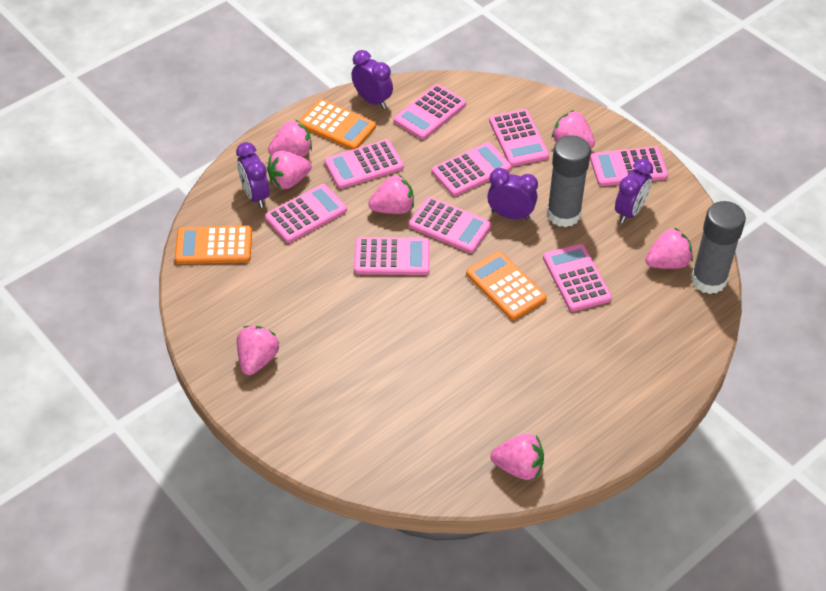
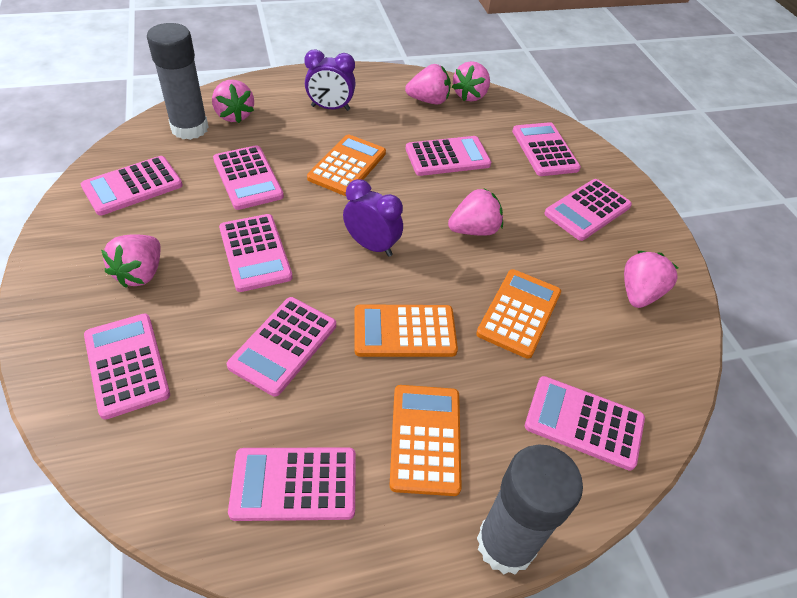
orange calculator: 3 -> 4
pink calculator: 9 -> 10
pink strawberry: 7 -> 6
purple clock: 4 -> 2

